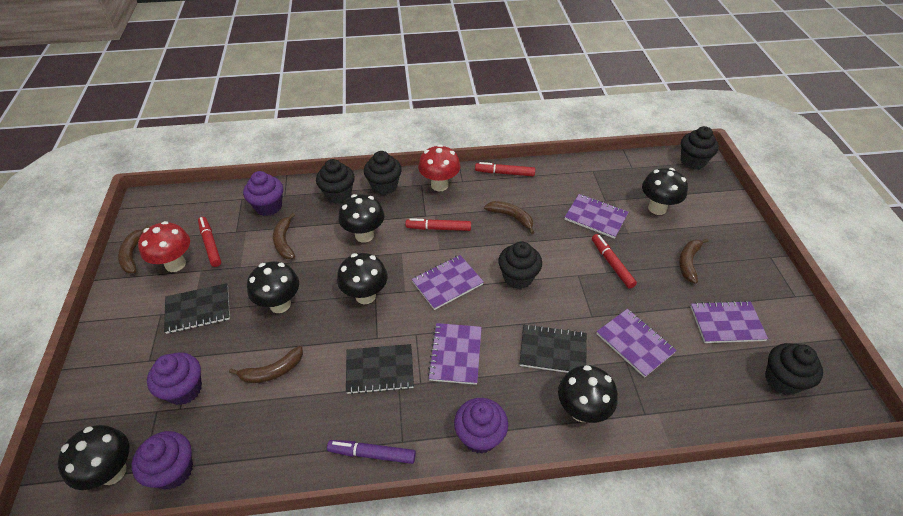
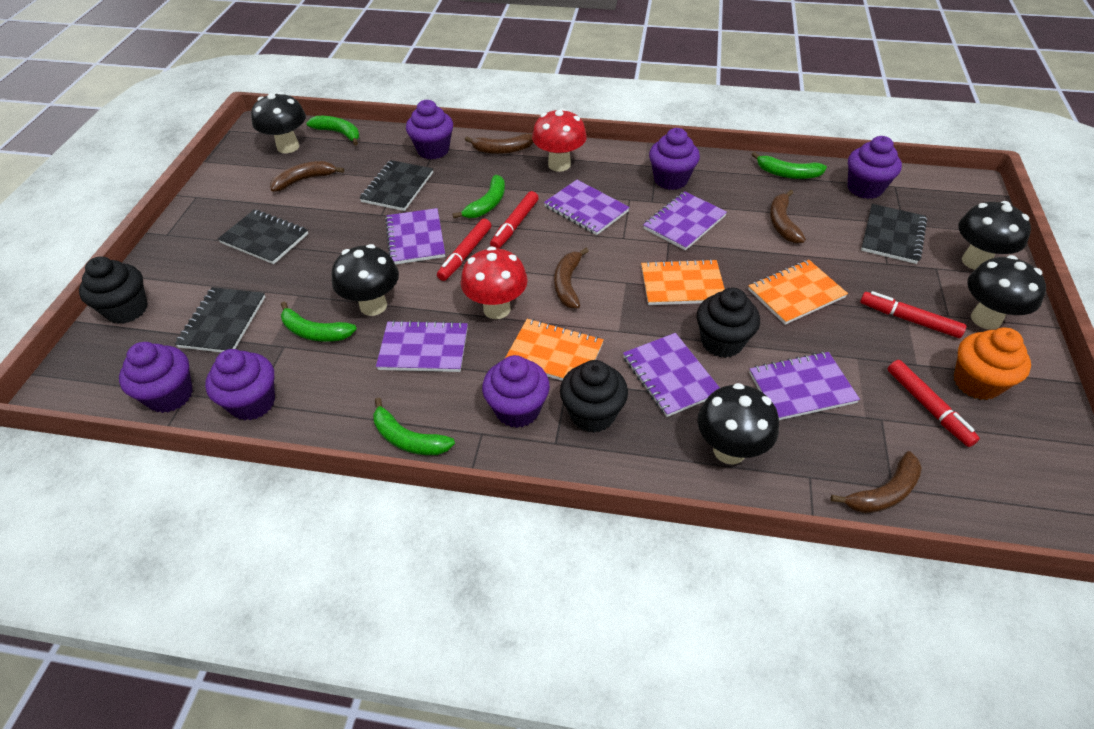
black cupcake: 5 -> 3
black mushroom: 6 -> 5
black notebook: 3 -> 4
green banana: 0 -> 5
orange cupcake: 0 -> 1
orange notebook: 0 -> 3
purple cupcake: 4 -> 6
purple marker: 1 -> 0
purple notebook: 5 -> 6

